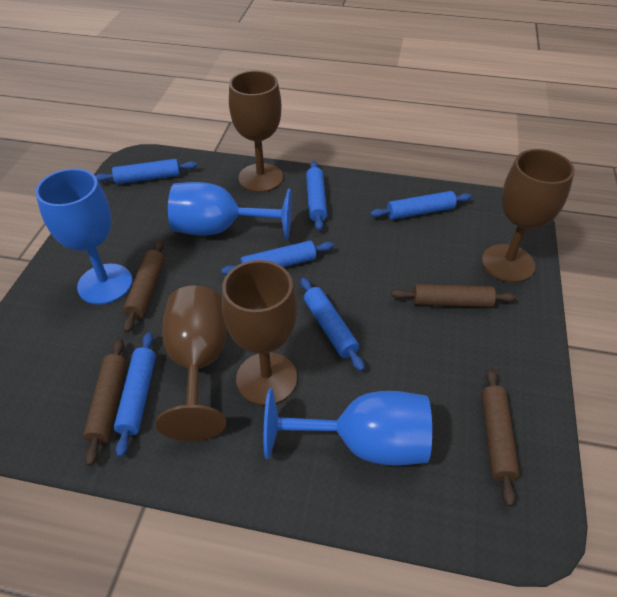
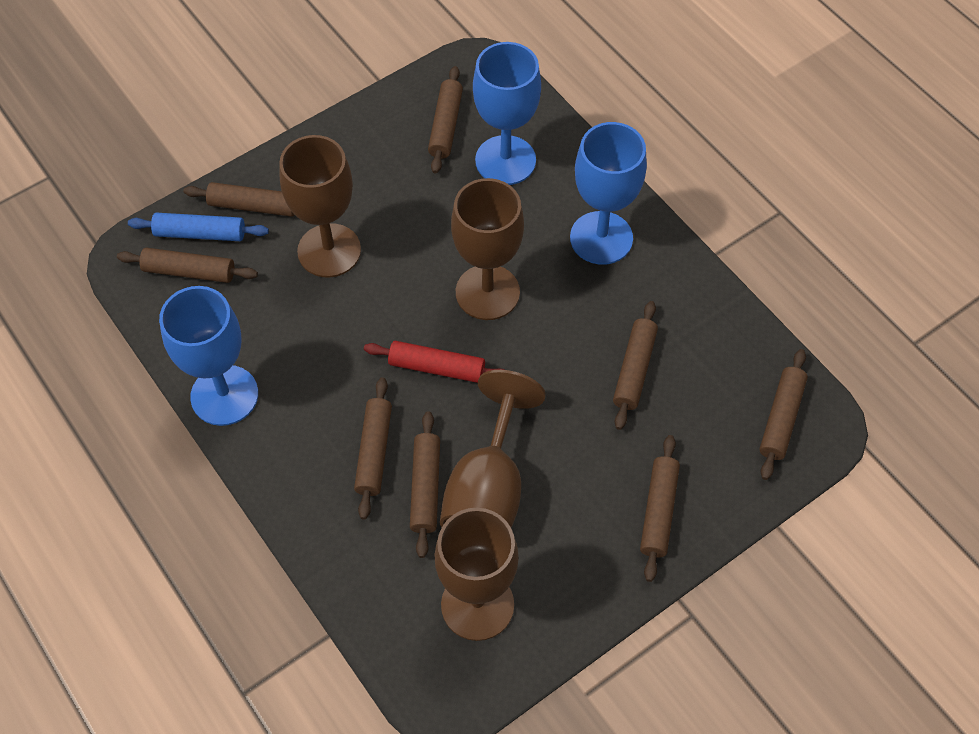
blue rolling pin: 6 -> 1
brown rolling pin: 4 -> 8
red rolling pin: 0 -> 1

